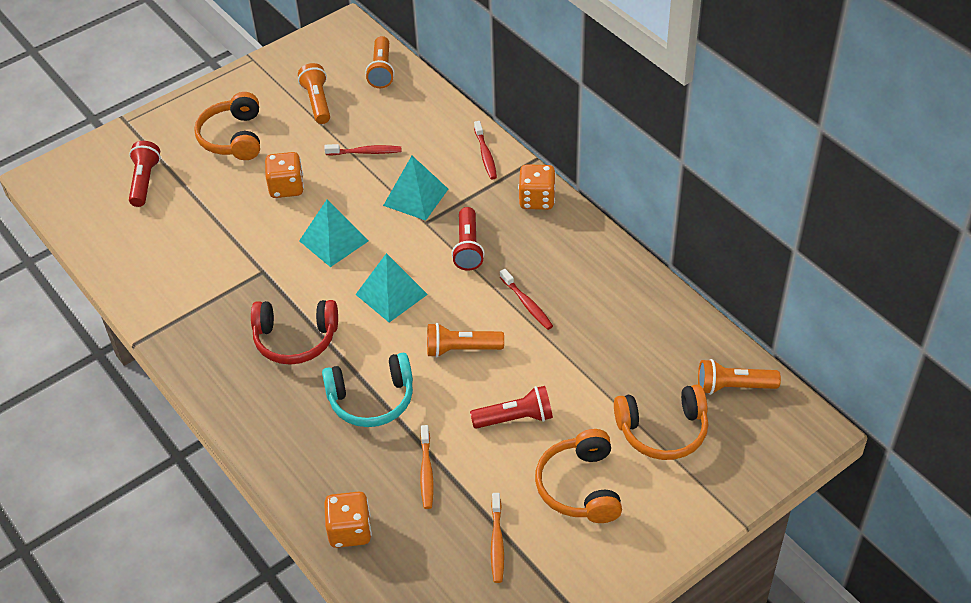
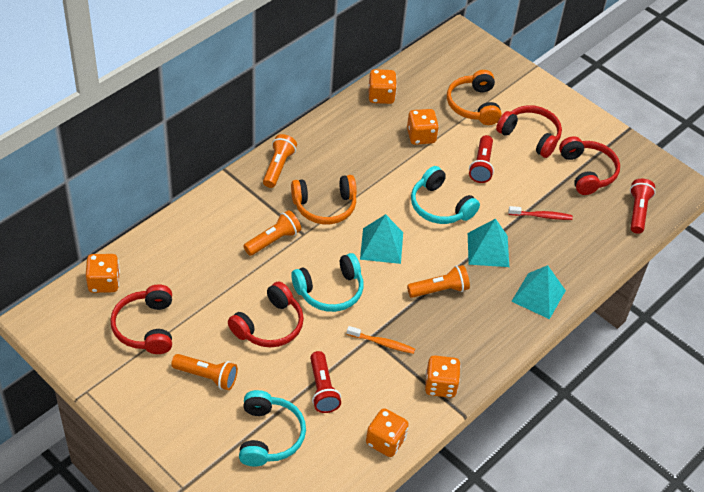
orange dice: 3 -> 5
orange headphones: 3 -> 2
orange toothbrush: 2 -> 1
red headphones: 1 -> 4
red toothbrush: 3 -> 1
turquoise headphones: 1 -> 3

